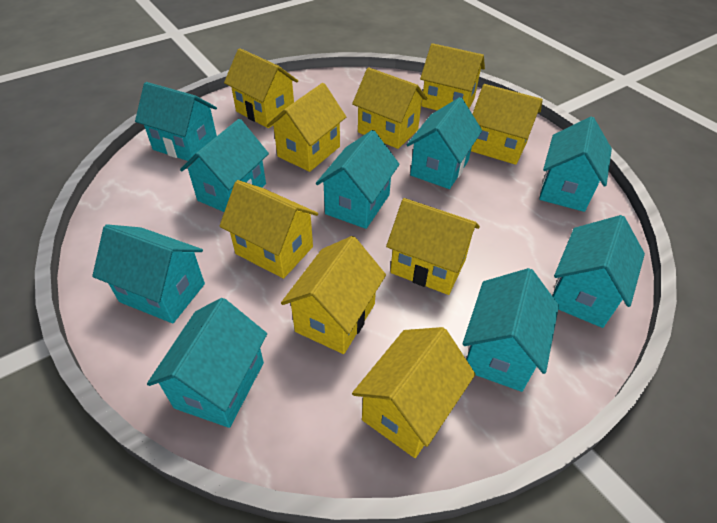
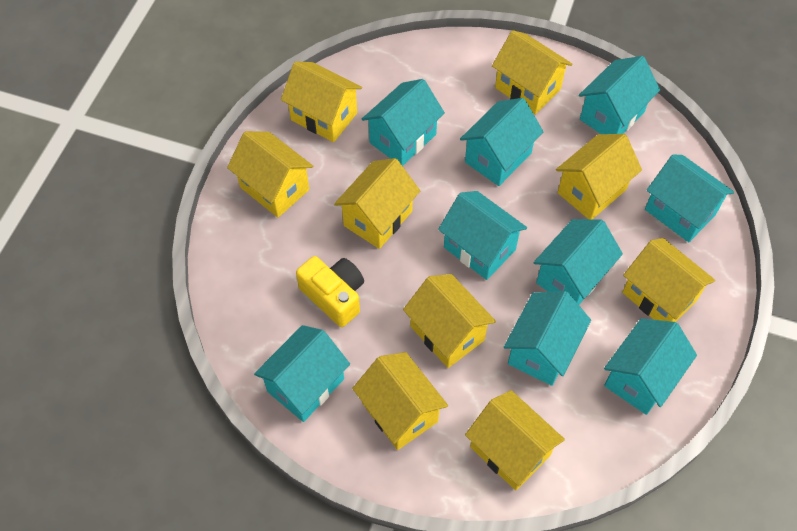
yellow camera: 0 -> 1

